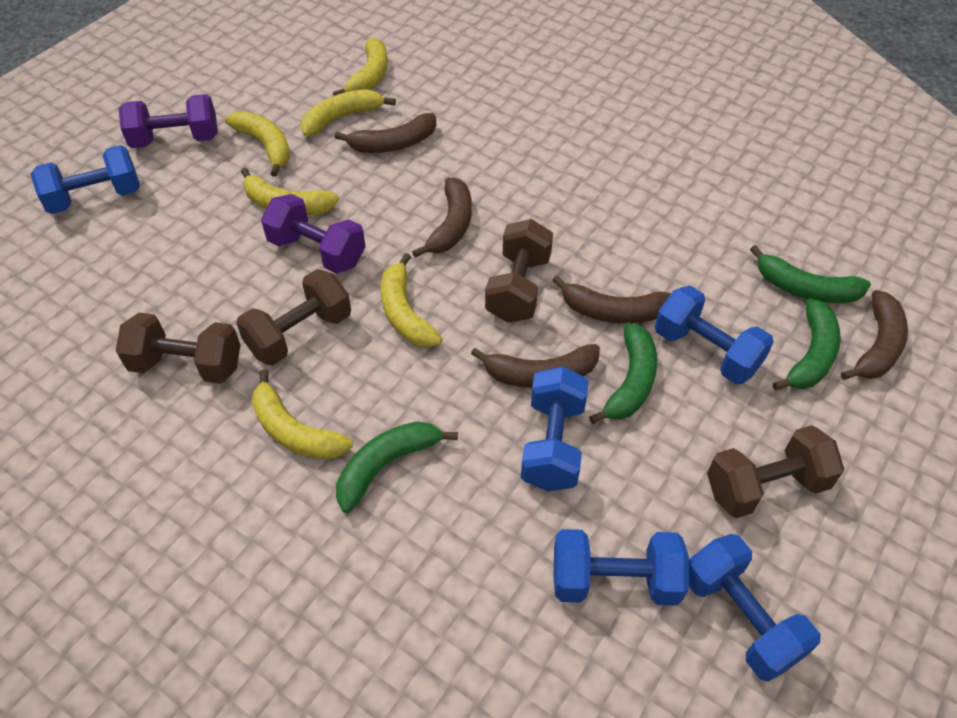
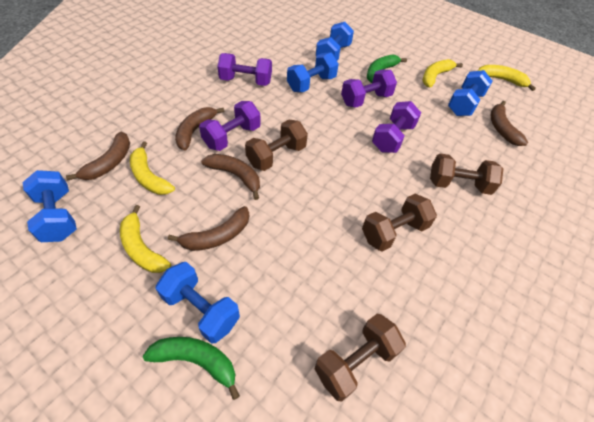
green banana: 4 -> 2
purple dumbbell: 2 -> 4
yellow banana: 6 -> 4

